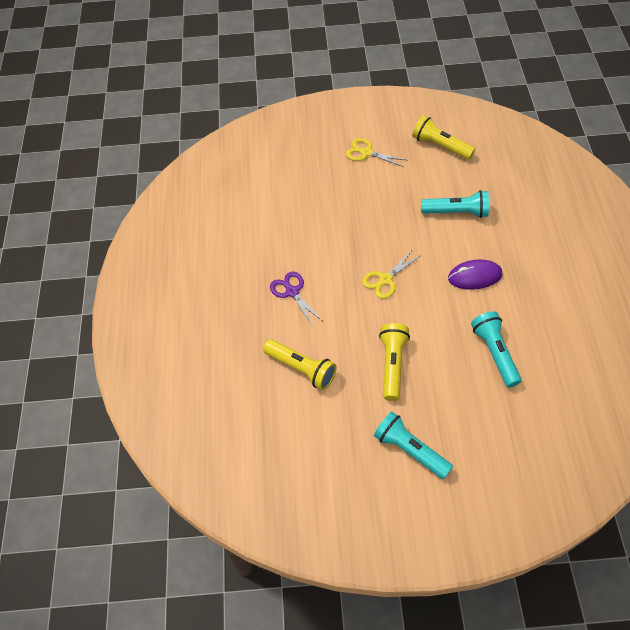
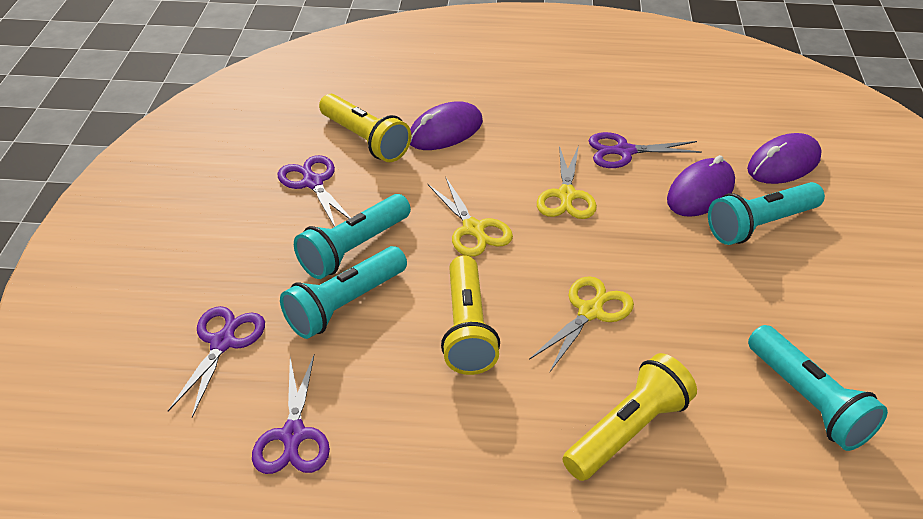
purple mouse: 1 -> 3
purple scissors: 1 -> 4
turquoise flashlight: 3 -> 4
yellow scissors: 2 -> 3

